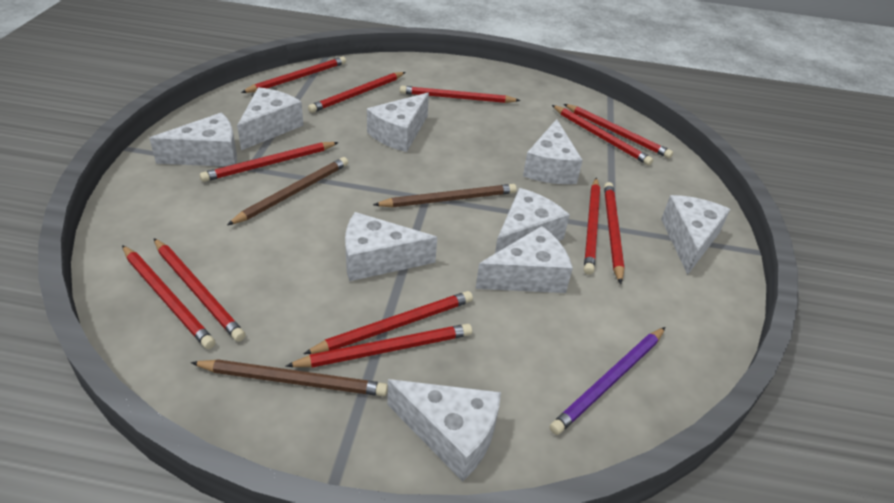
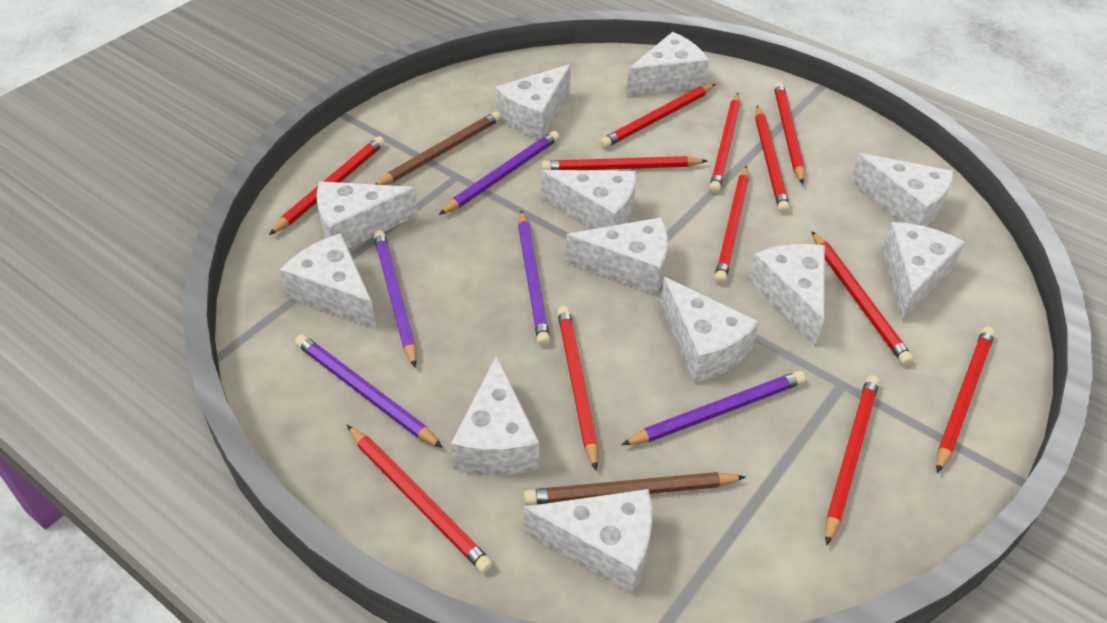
brown pencil: 3 -> 2
purple pencil: 1 -> 5
white cheese: 9 -> 12

